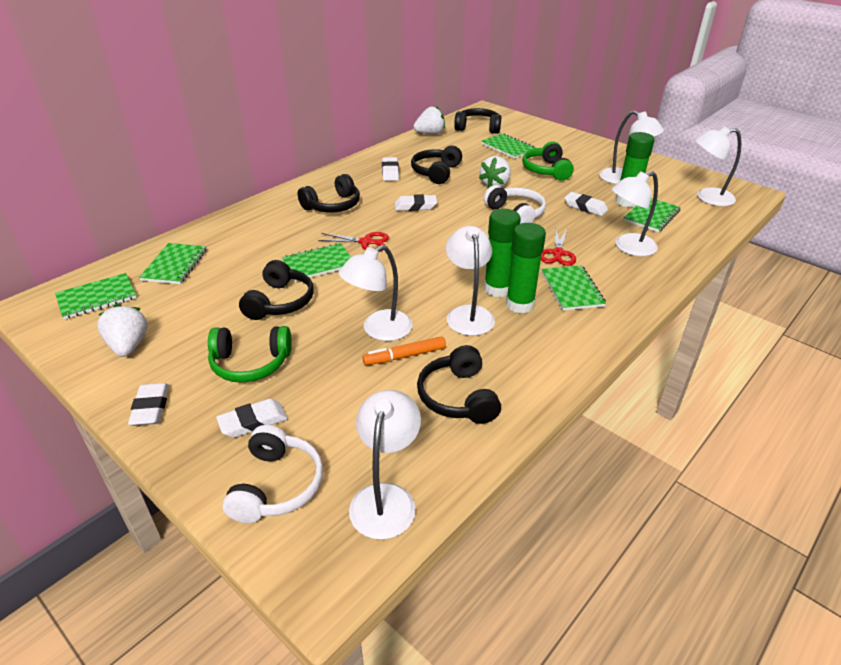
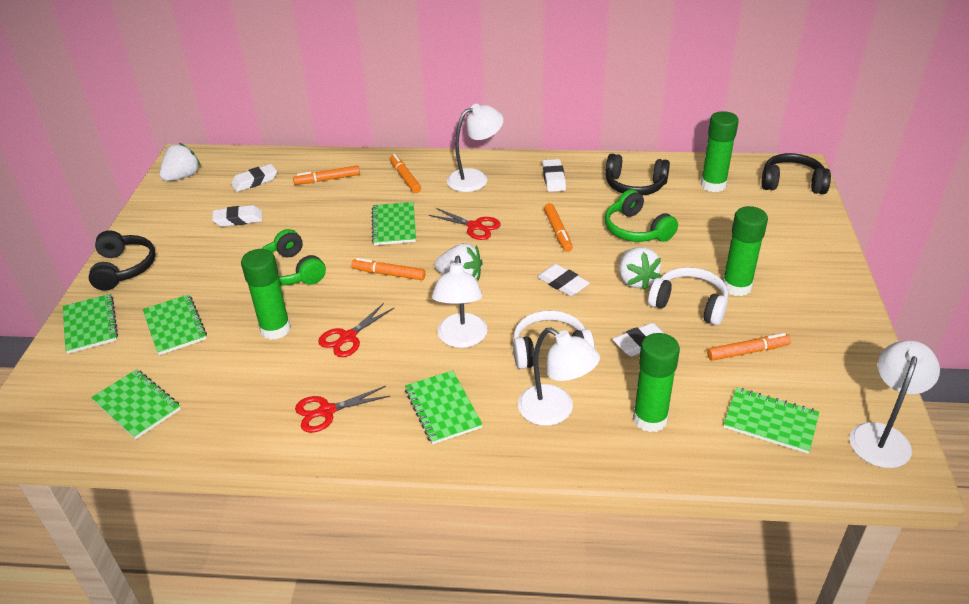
black headphones: 5 -> 3
green glue stick: 3 -> 4
orange marker: 1 -> 5
red scissors: 2 -> 3
white lamp: 6 -> 4

